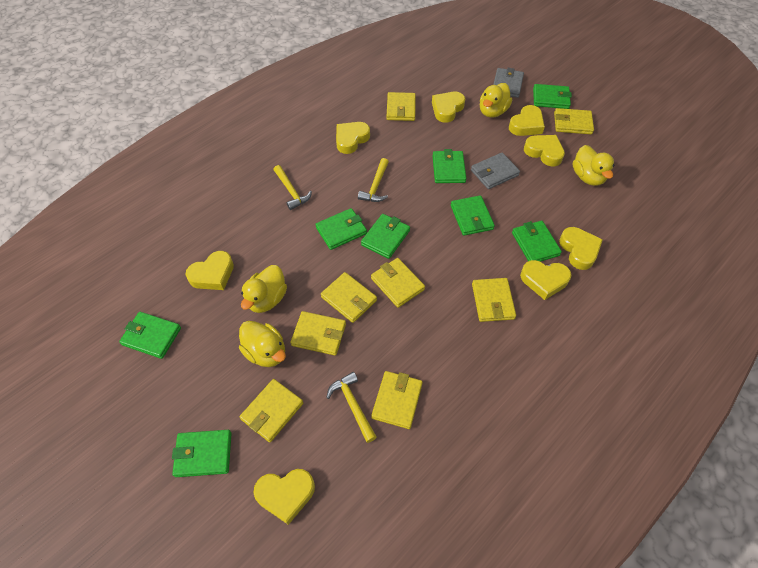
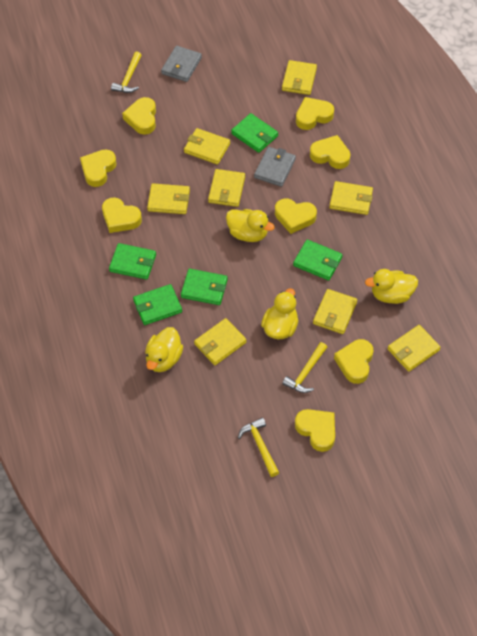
green wallet: 8 -> 5

